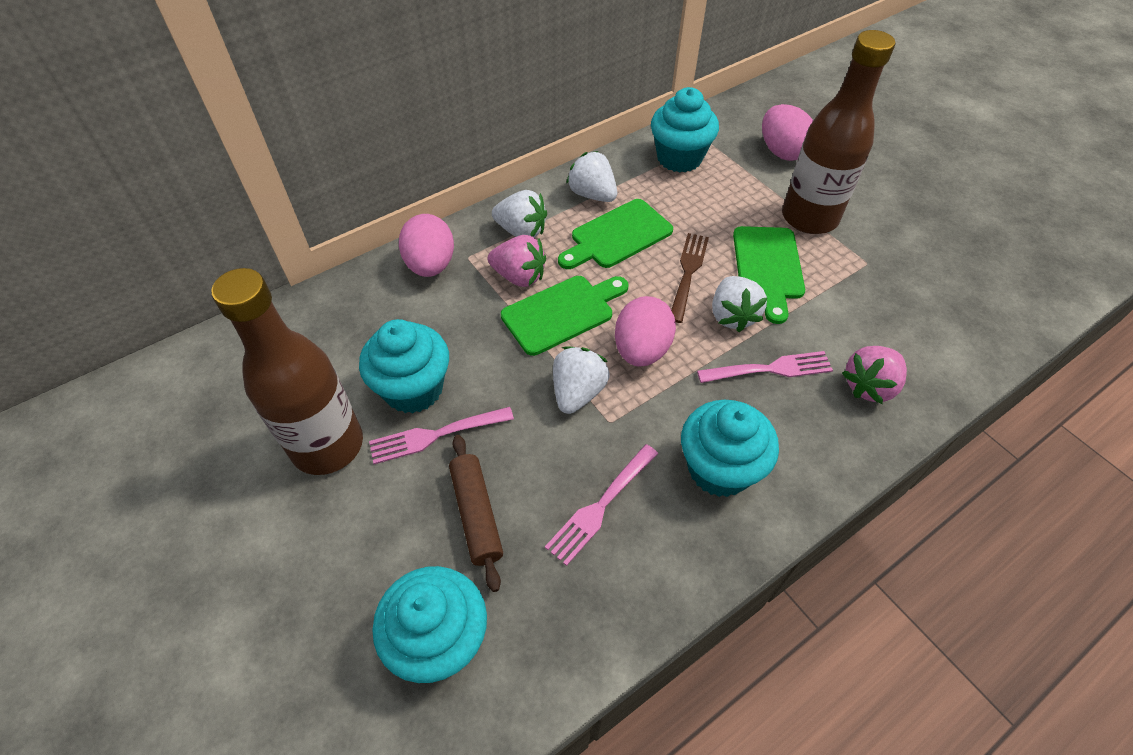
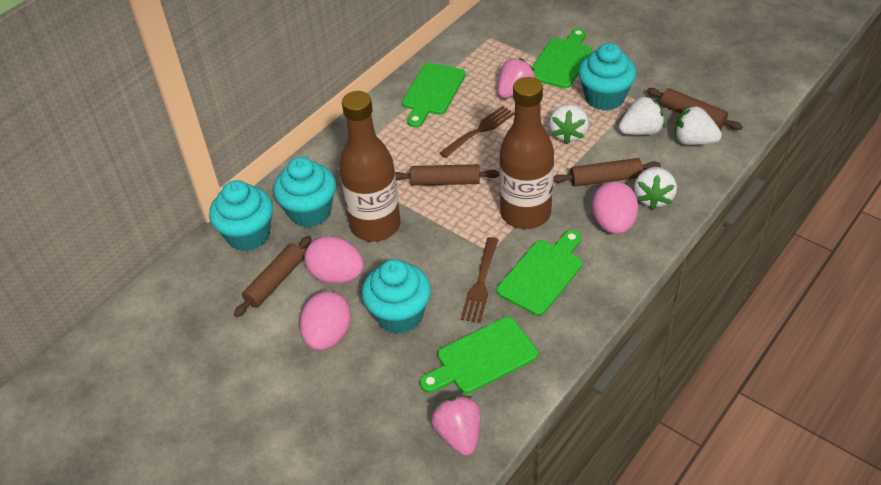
brown fork: 1 -> 2
brown rolling pin: 1 -> 4
green cutting board: 3 -> 4
pink fork: 3 -> 0

